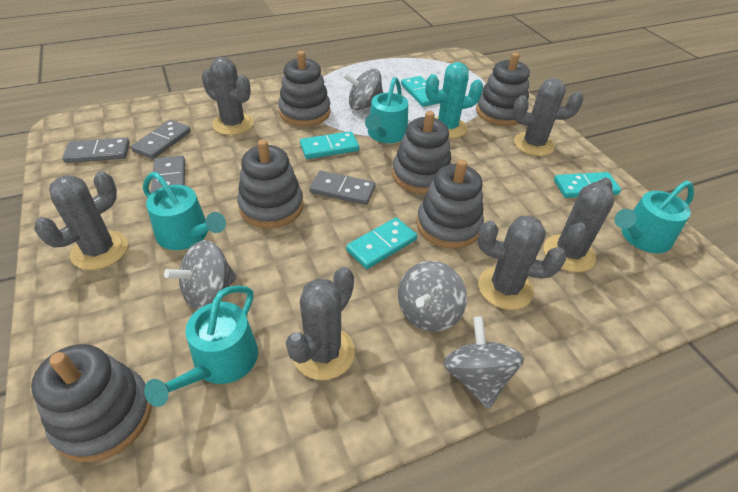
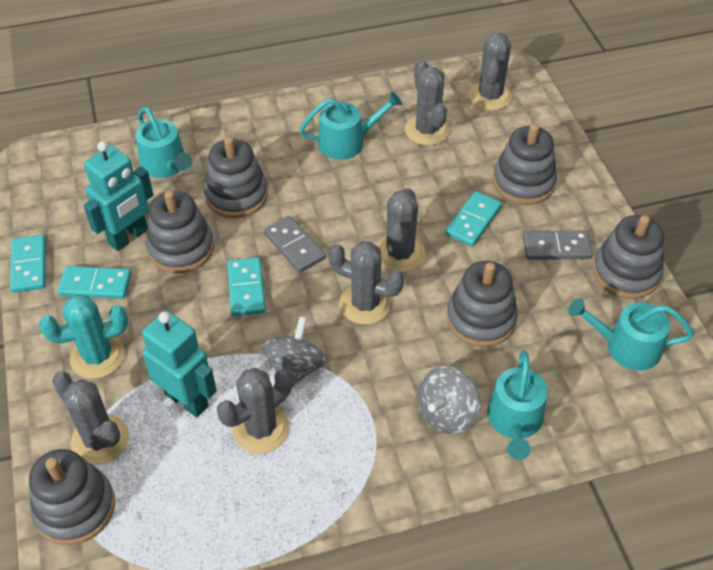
grey domino: 4 -> 2
grey spinning top: 4 -> 2
turquoise robot: 0 -> 2

